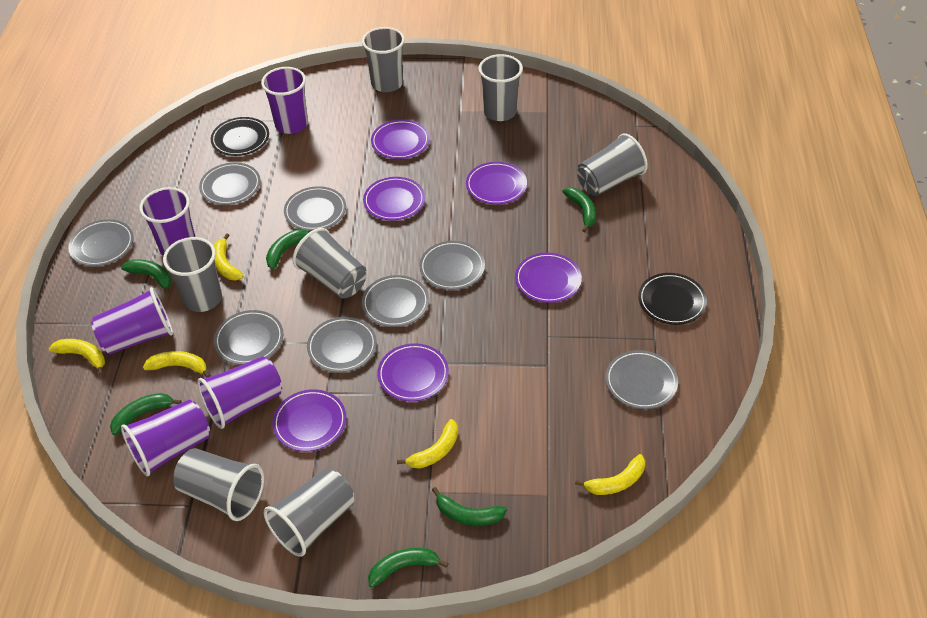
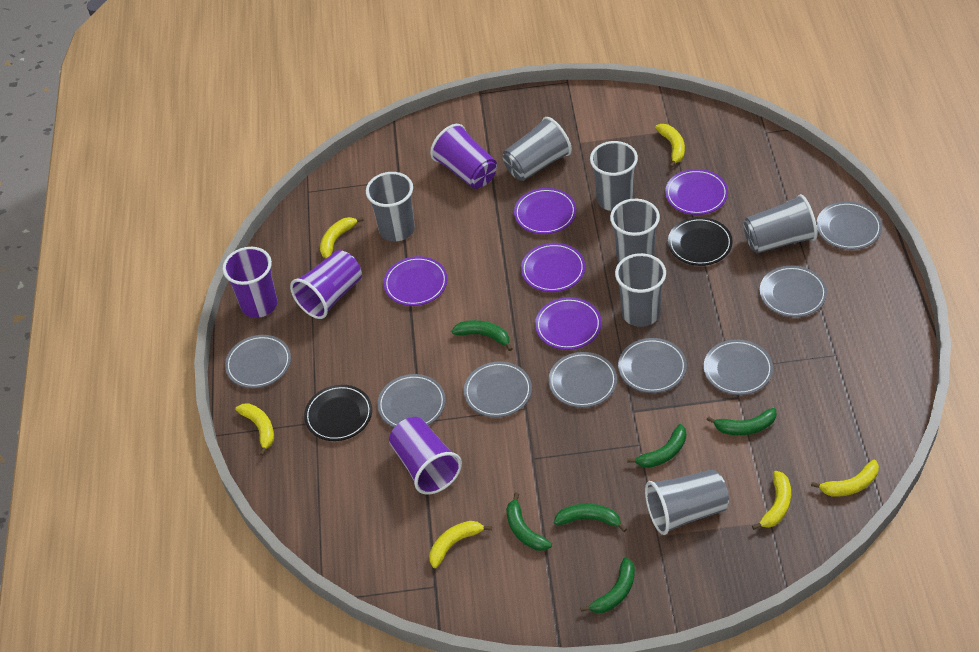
purple cup: 5 -> 4
purple plate: 6 -> 5
yellow banana: 5 -> 6

